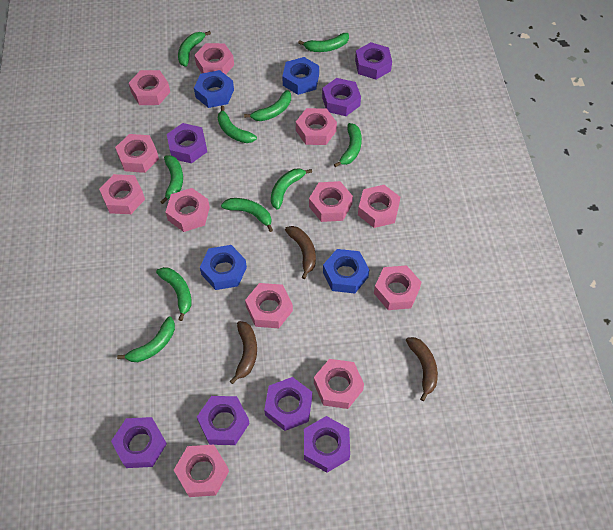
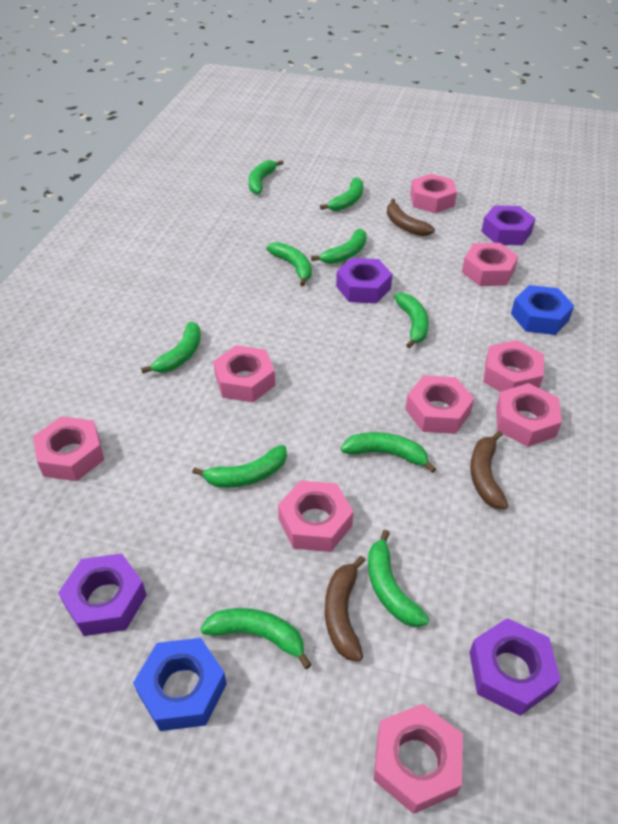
blue nut: 4 -> 2
pink nut: 12 -> 9
purple nut: 7 -> 4

